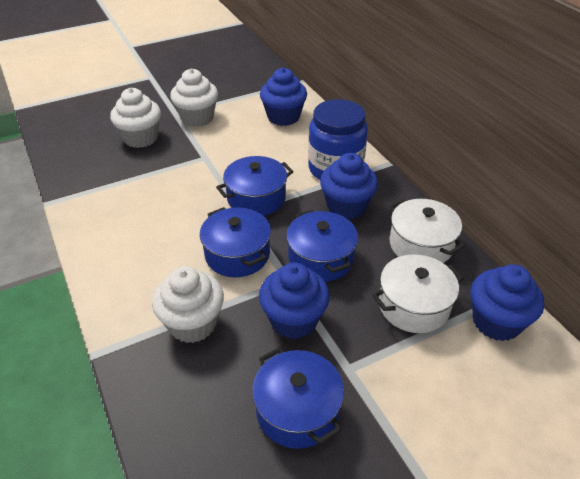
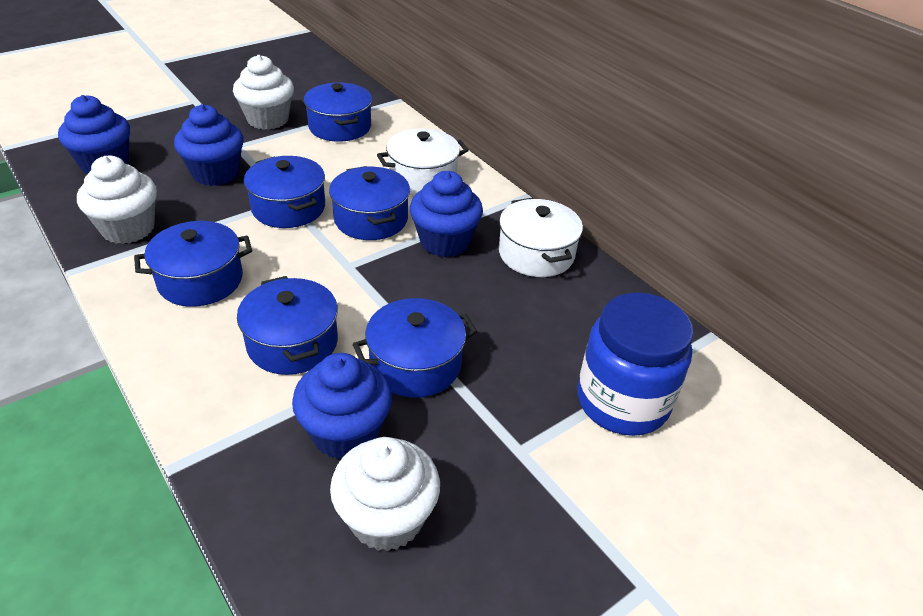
blue pot: 4 -> 6

